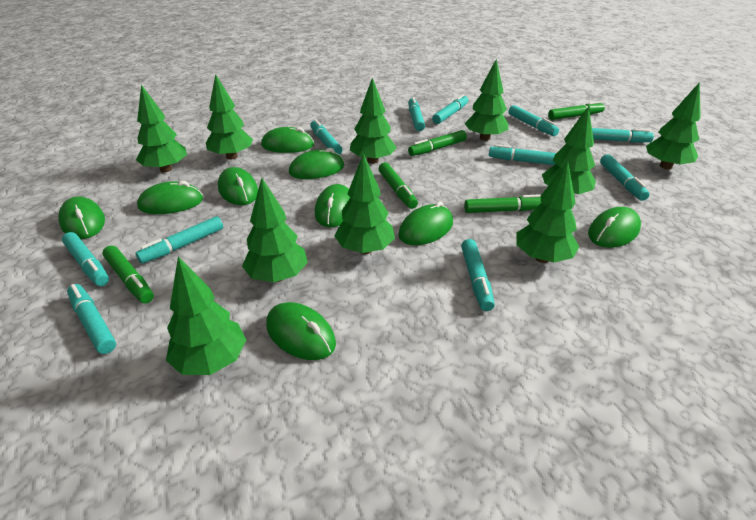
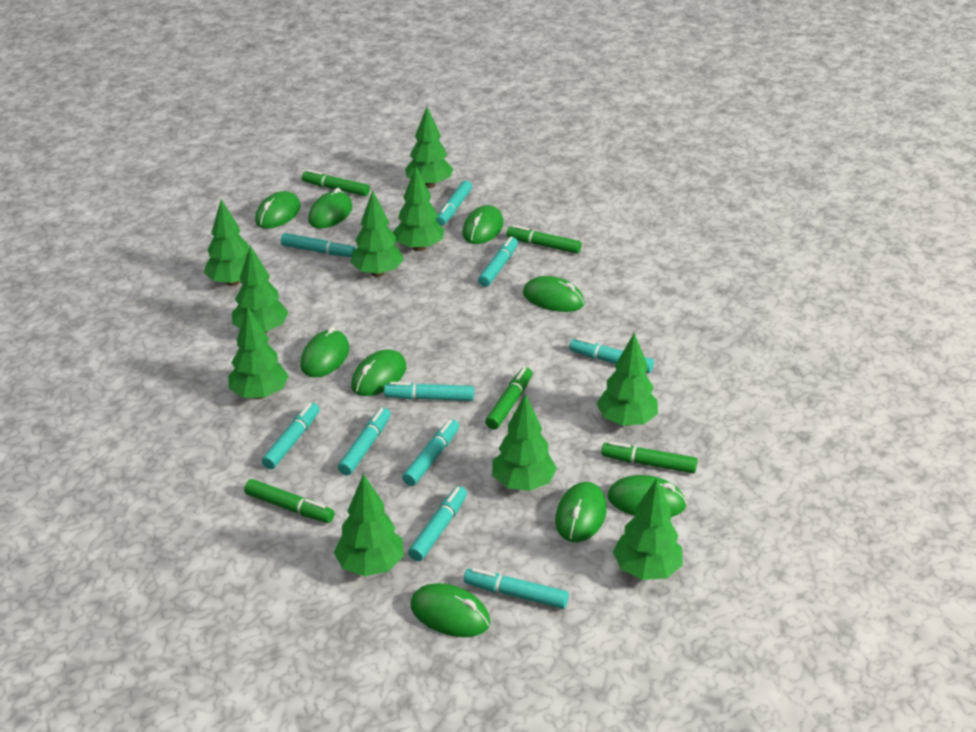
turquoise marker: 11 -> 10

